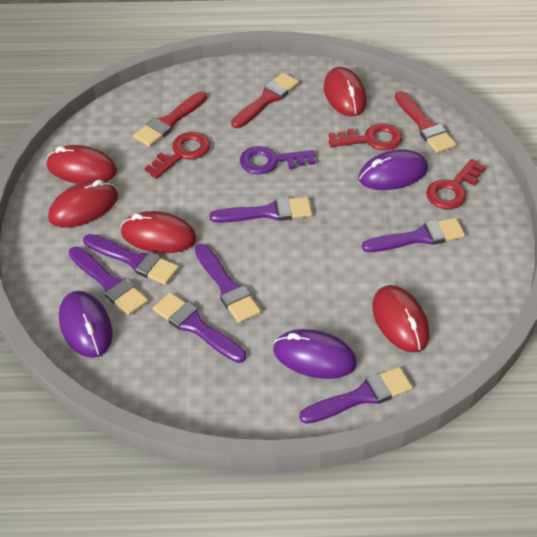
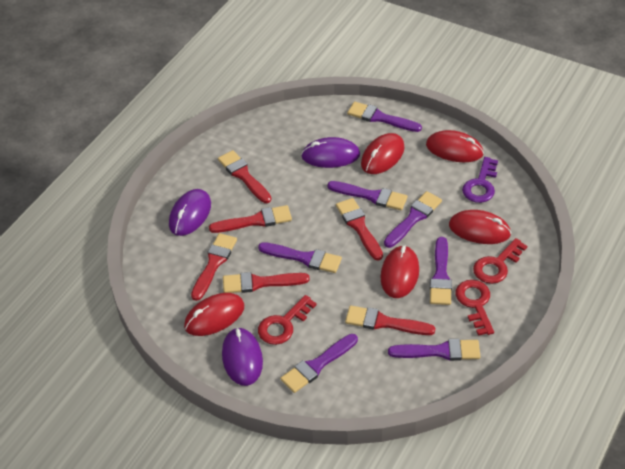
red brush: 3 -> 6

